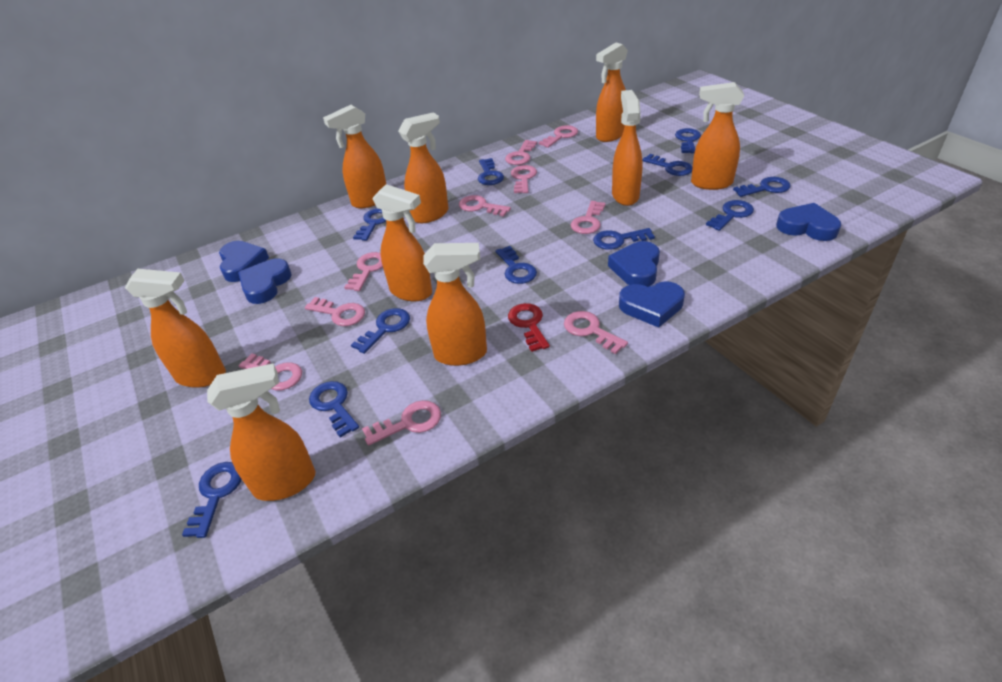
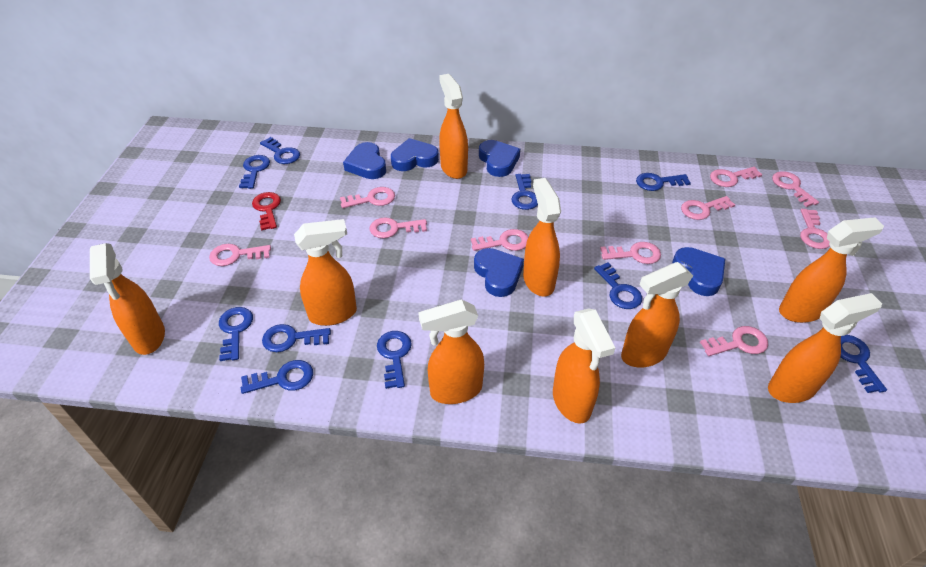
blue key: 11 -> 10

